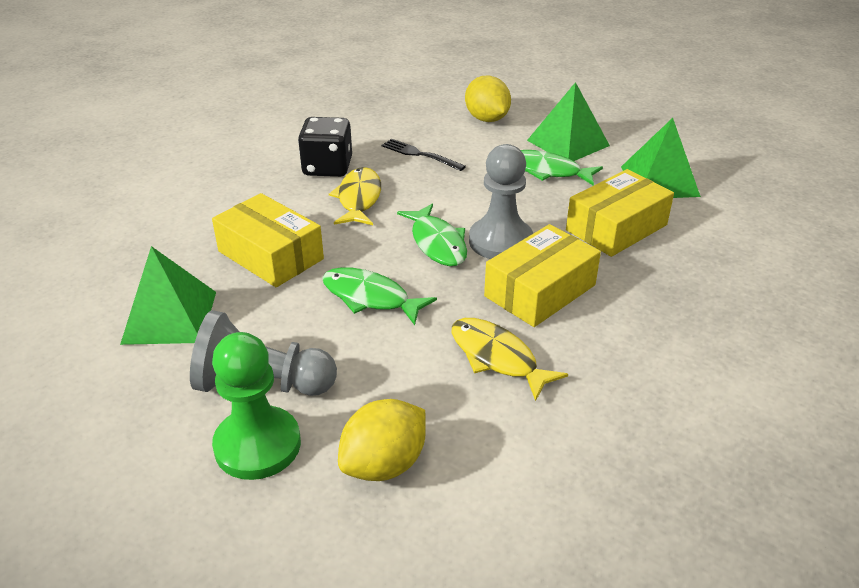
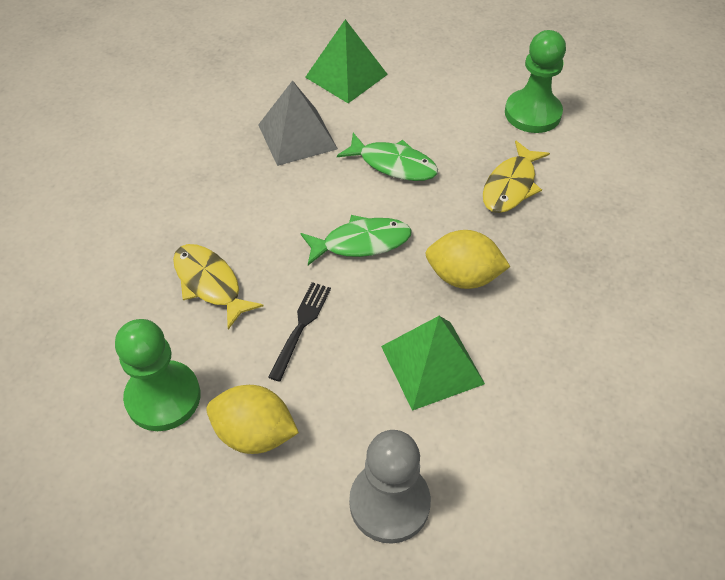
black dice: 1 -> 0
green fish: 3 -> 2
green pawn: 1 -> 2
green pyramid: 3 -> 2
grey pawn: 2 -> 1
grey pyramid: 0 -> 1
yellow box: 3 -> 0

